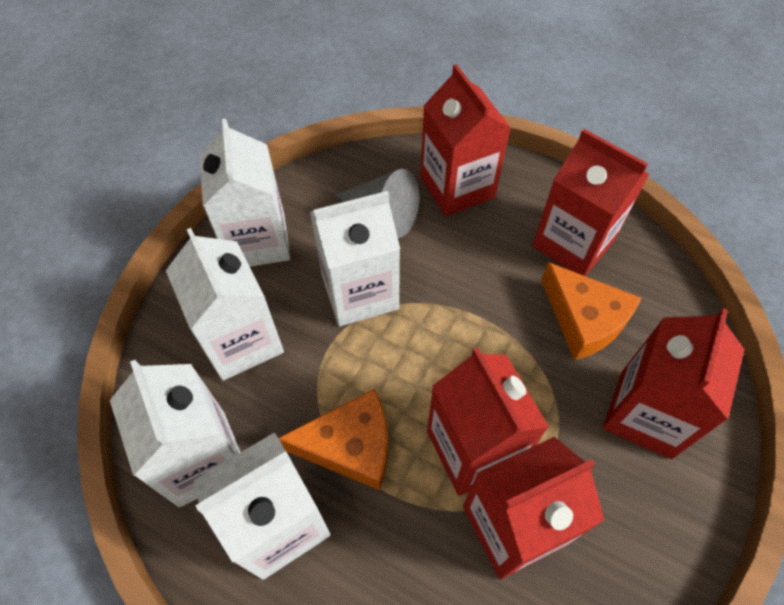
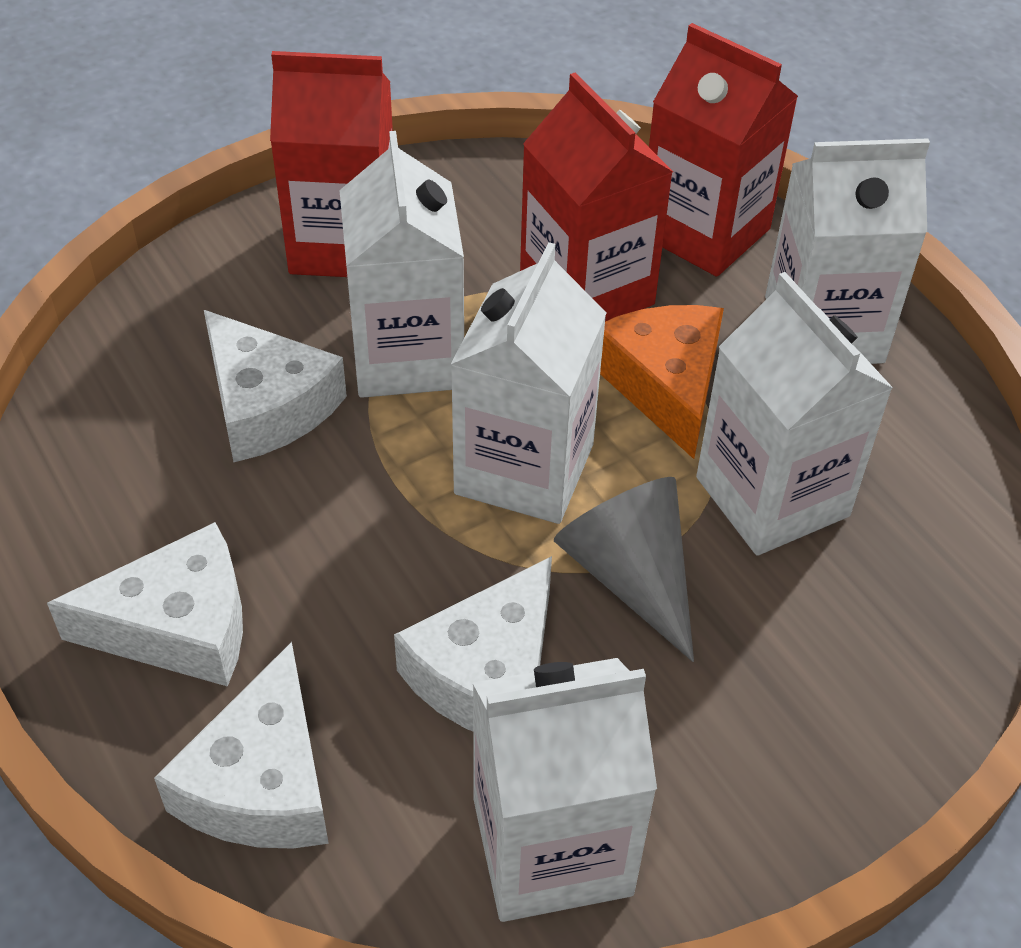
orange cheese: 2 -> 1
red carton: 5 -> 3
white cheese: 0 -> 4

